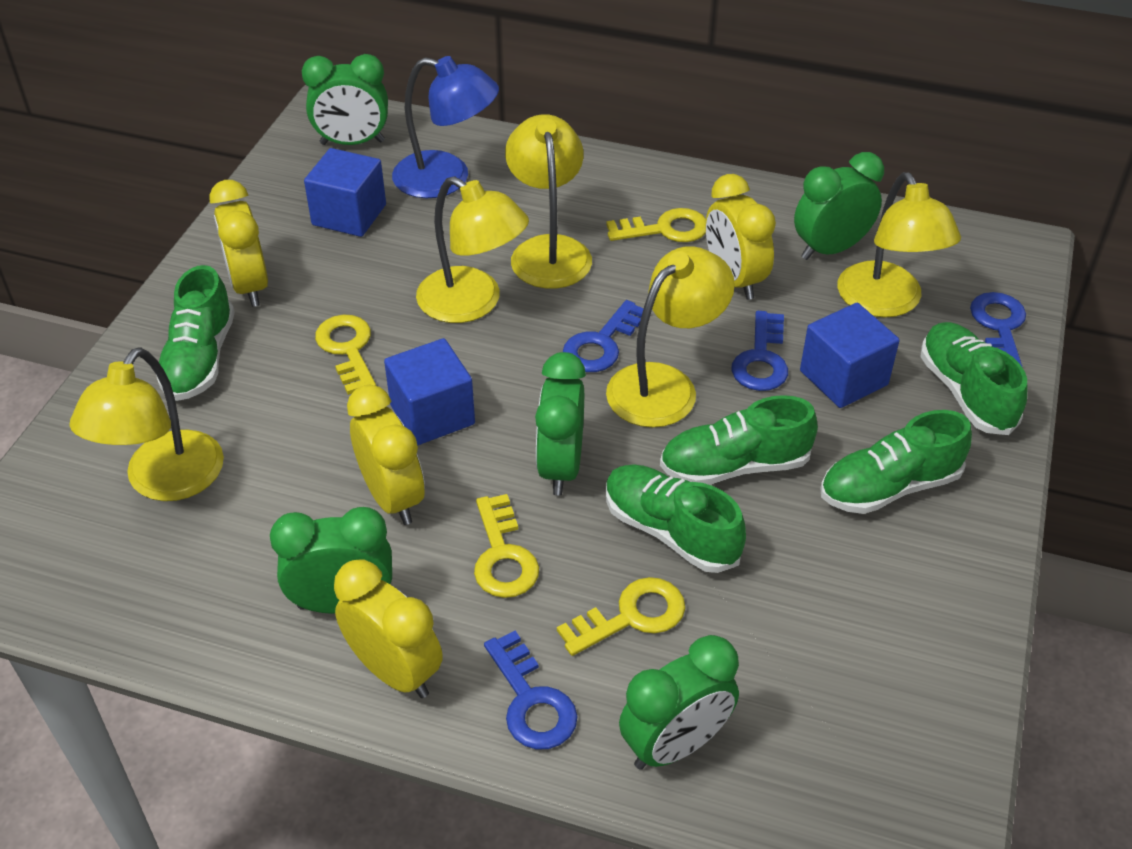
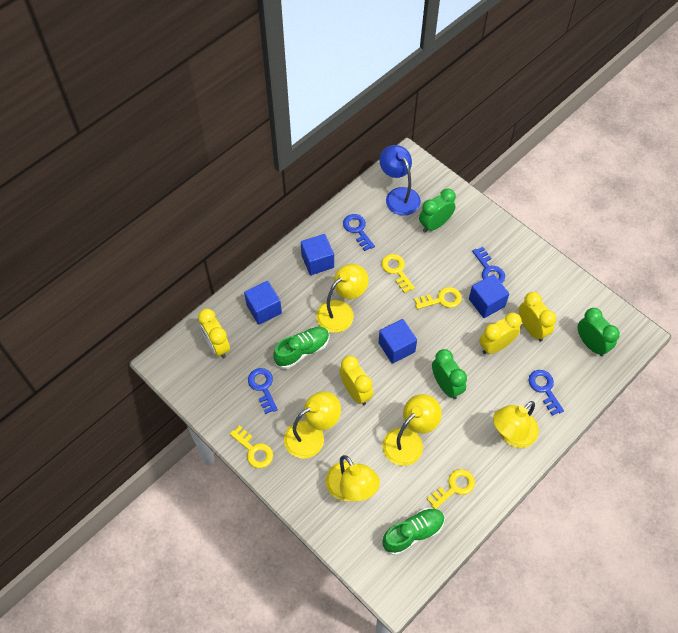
blue cube: 3 -> 4
green clock: 5 -> 3
green shoe: 5 -> 2

